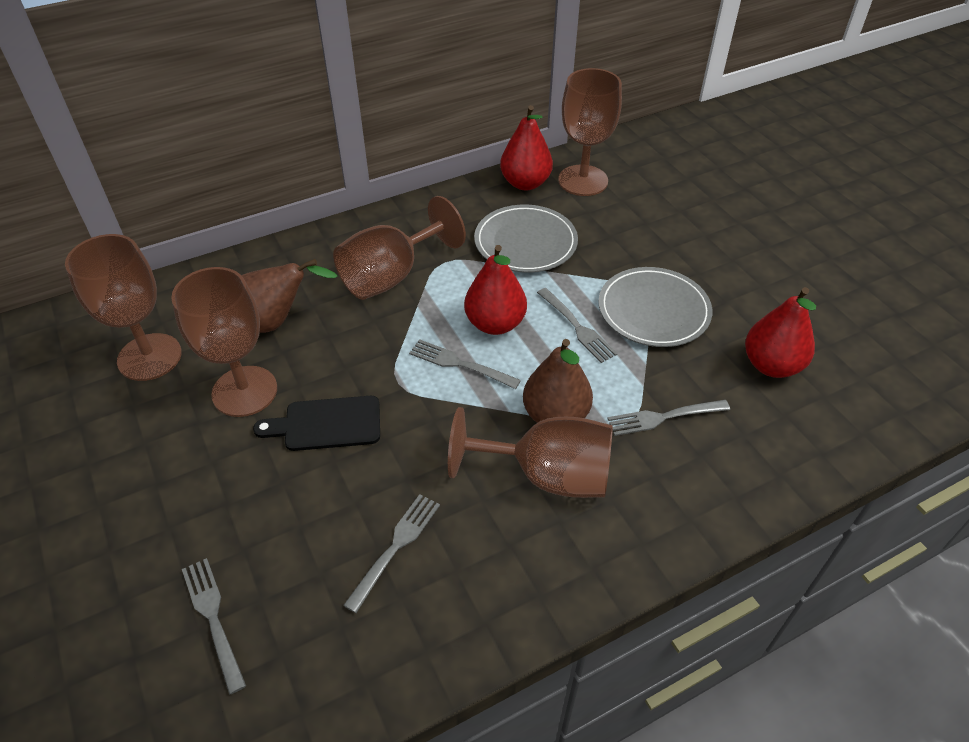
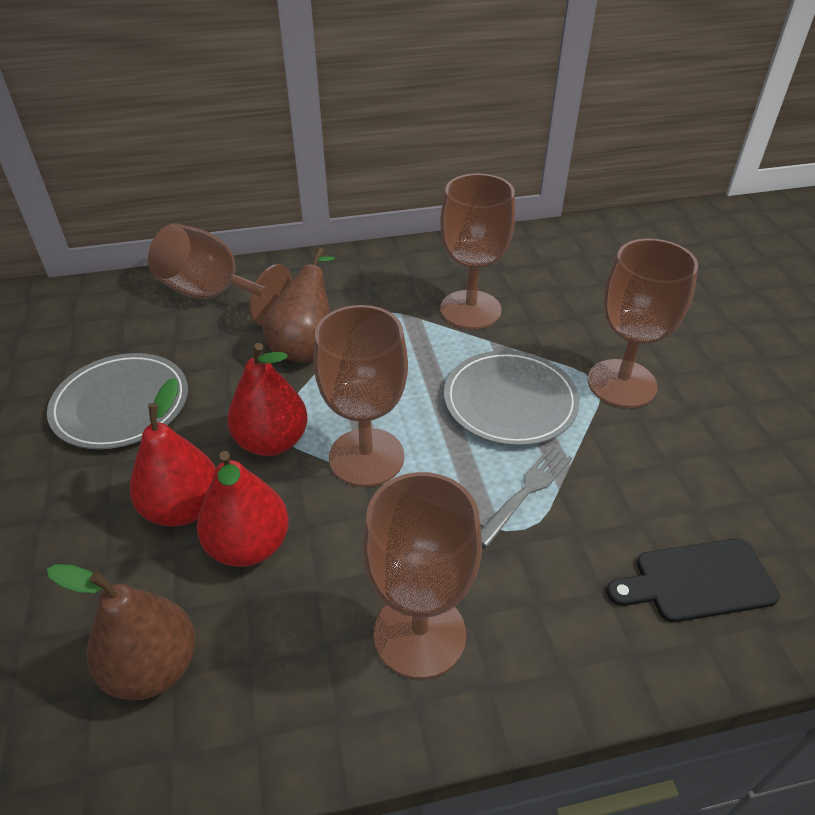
grey fork: 5 -> 1

